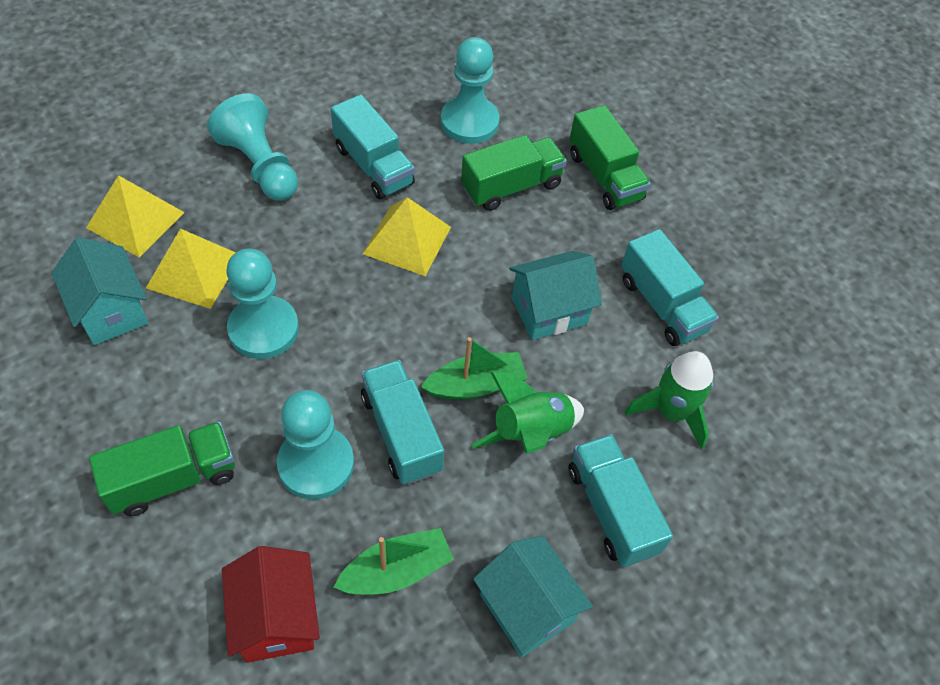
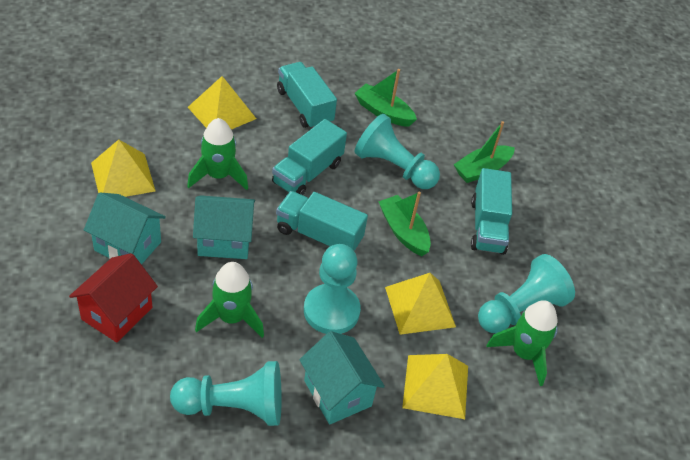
green boat: 2 -> 3
green rocket: 2 -> 3
green truck: 3 -> 0
yellow pyramid: 3 -> 4

